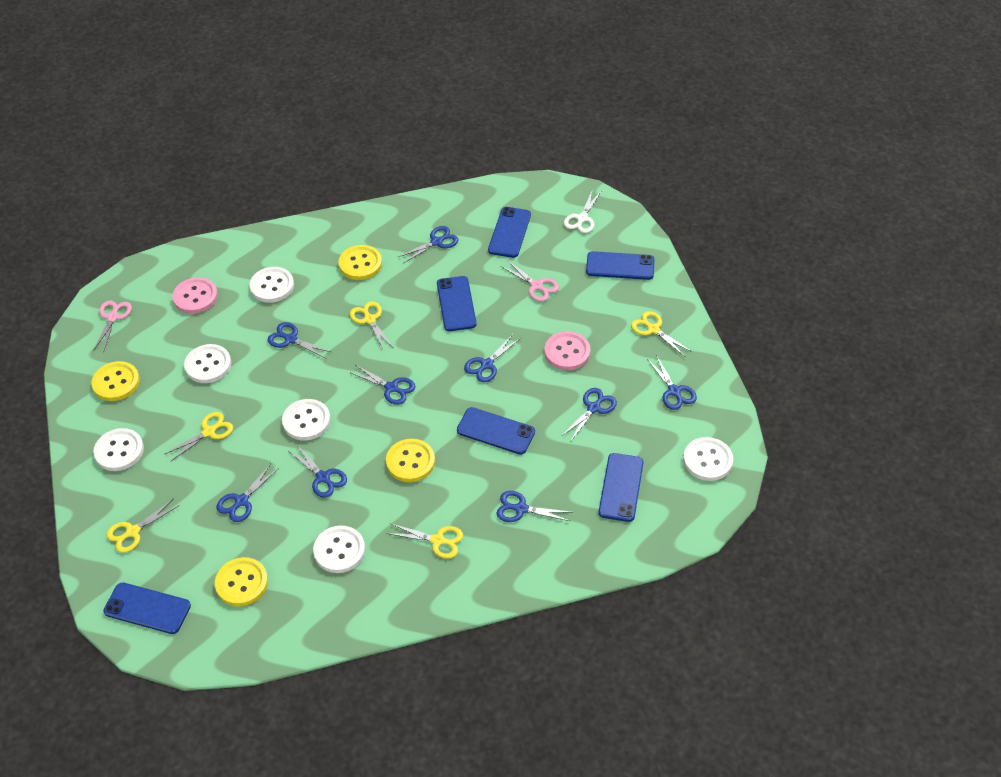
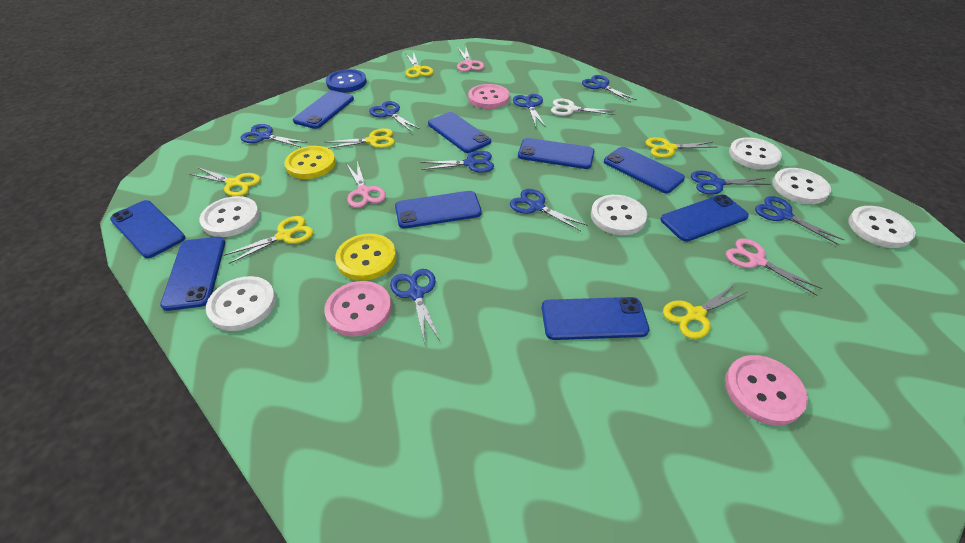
blue button: 0 -> 1
blue phone: 6 -> 9
pink button: 2 -> 3
pink scissors: 2 -> 3
yellow button: 4 -> 2
yellow scissors: 5 -> 6

